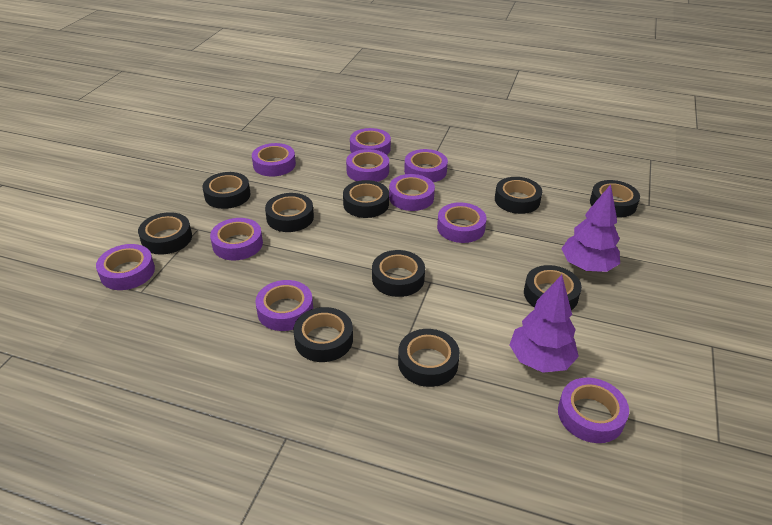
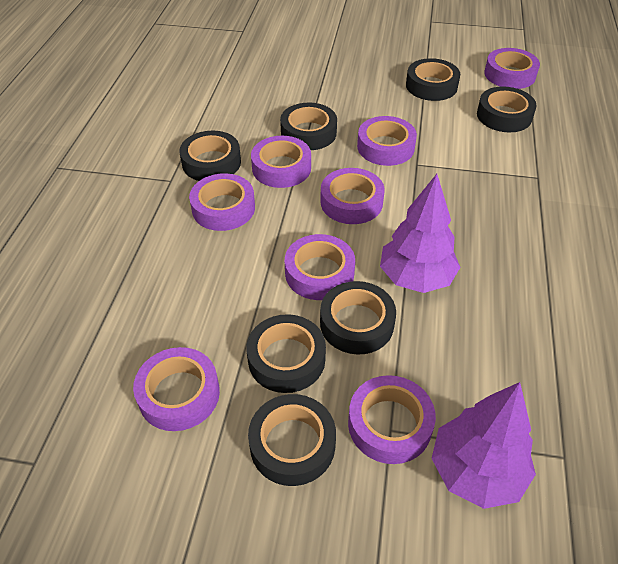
black tape: 10 -> 7
purple tape: 10 -> 8

